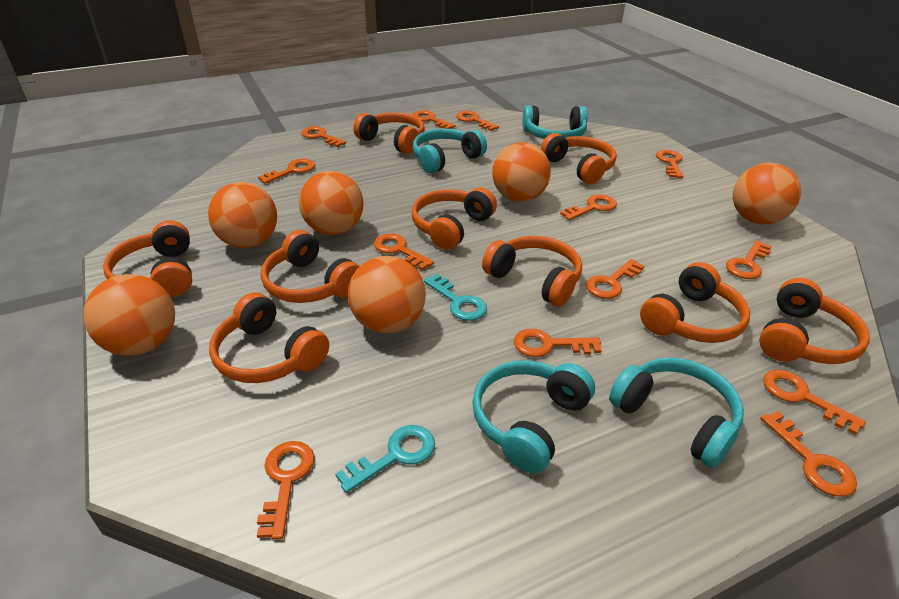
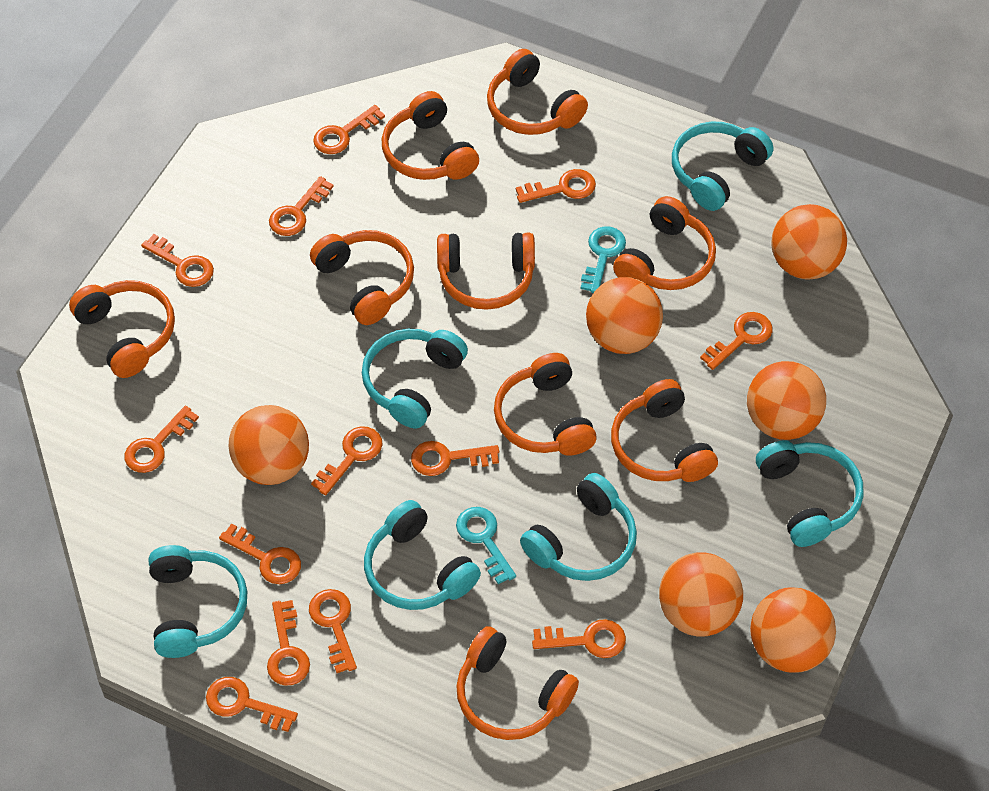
turquoise headphones: 4 -> 6

